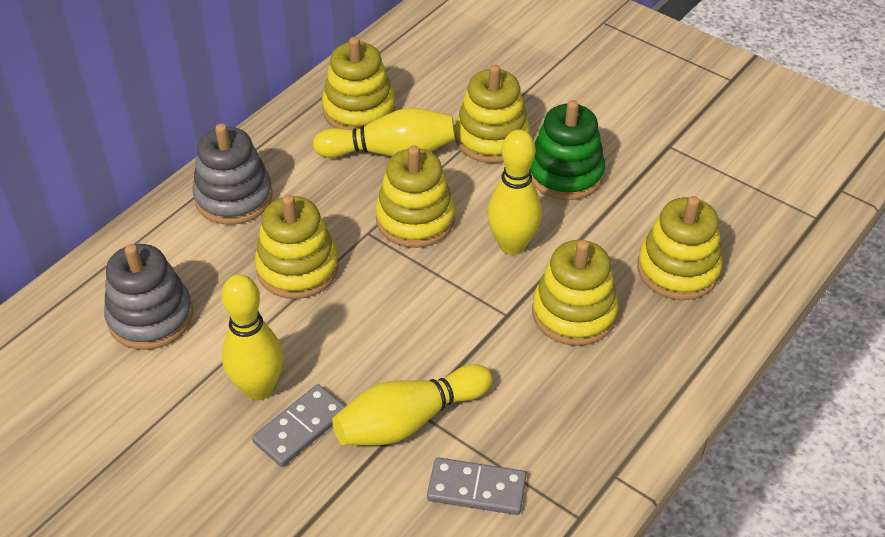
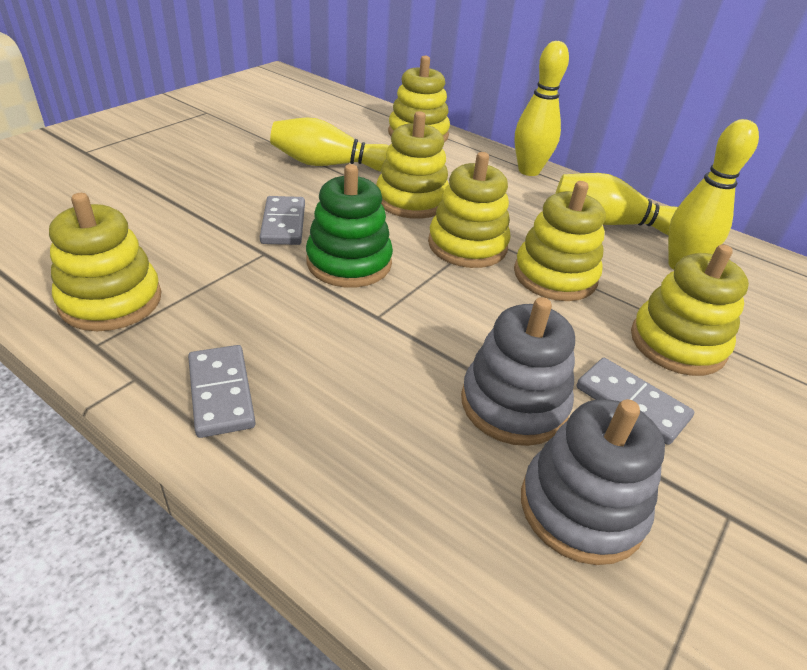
grey domino: 2 -> 3

